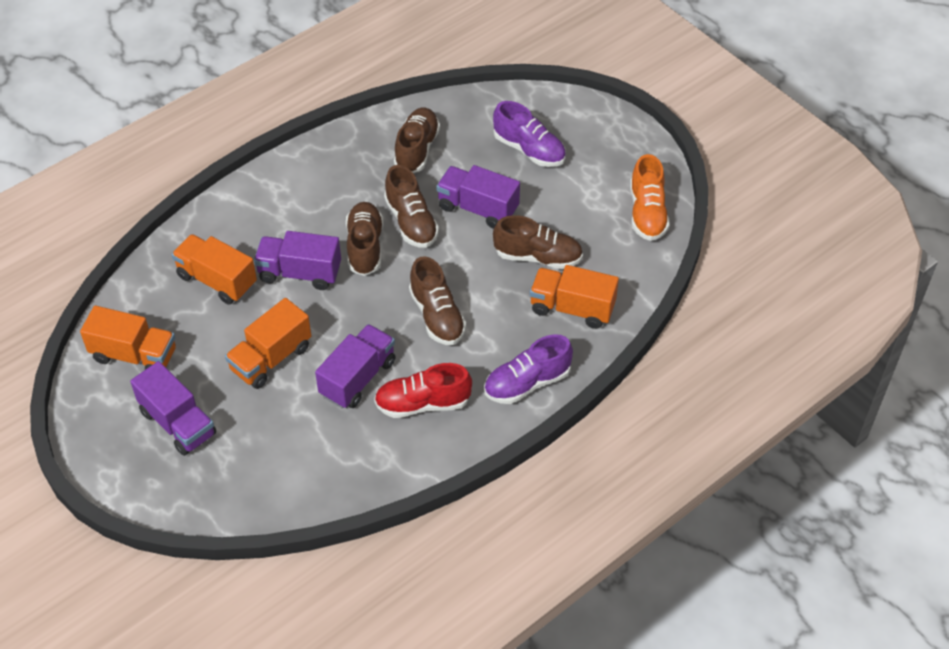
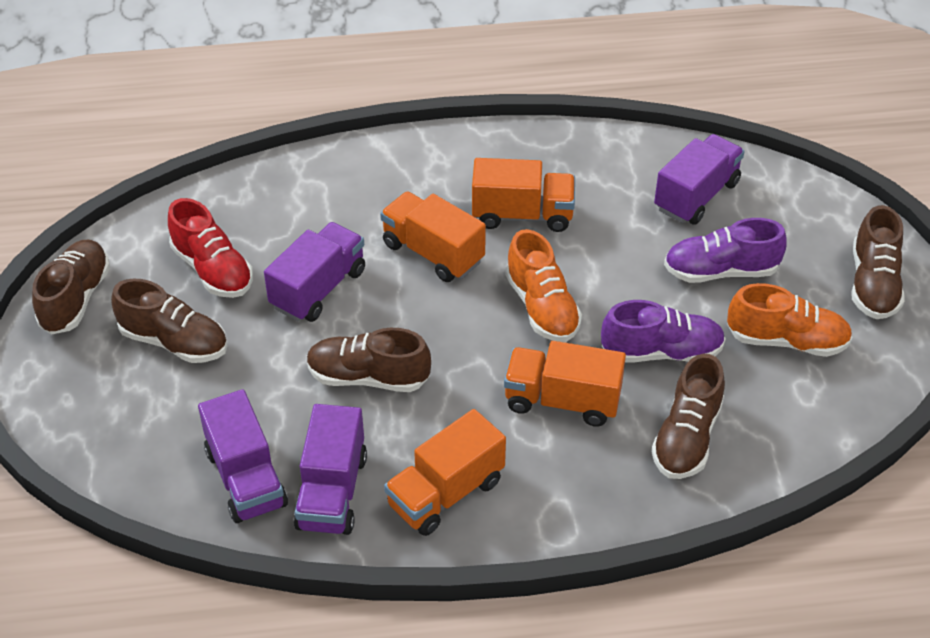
orange shoe: 1 -> 2

